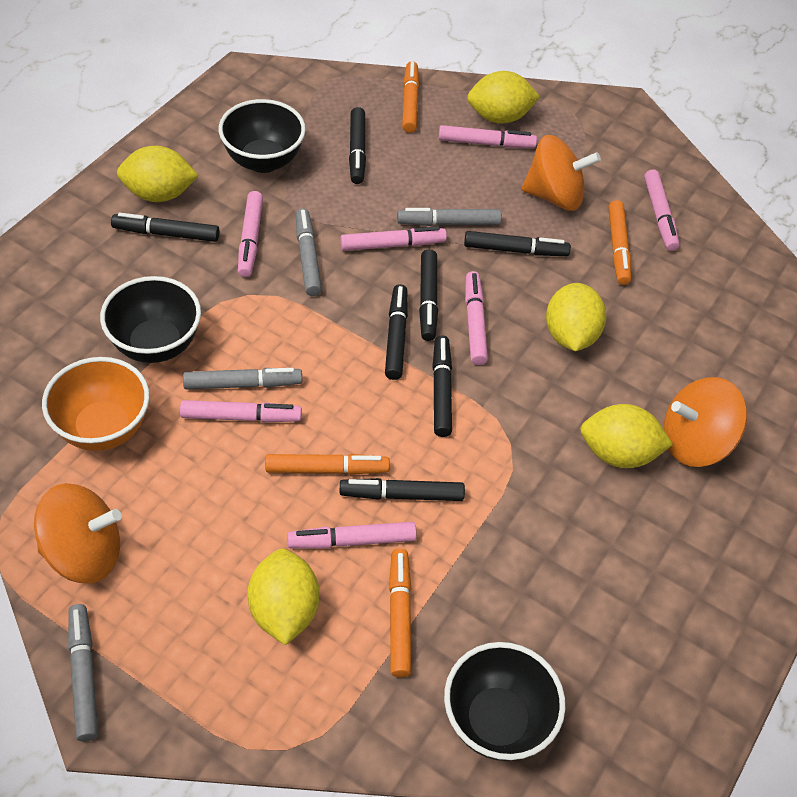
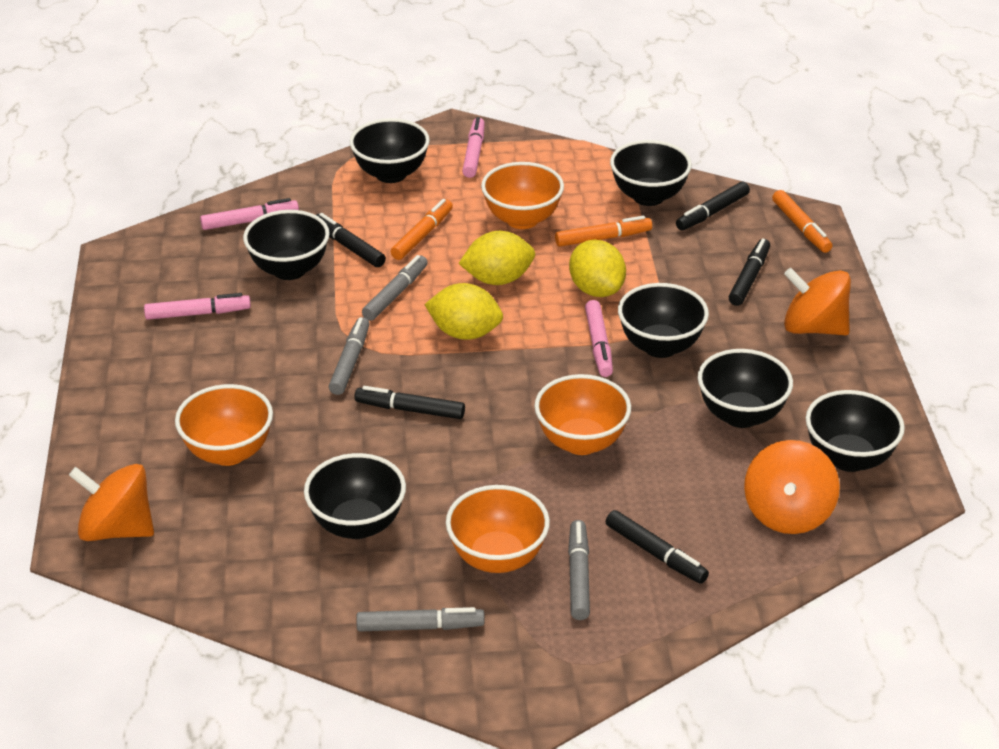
black bowl: 3 -> 7
black marker: 7 -> 5
orange bowl: 1 -> 4
orange marker: 4 -> 3
pink marker: 7 -> 4
yellow lemon: 5 -> 3

